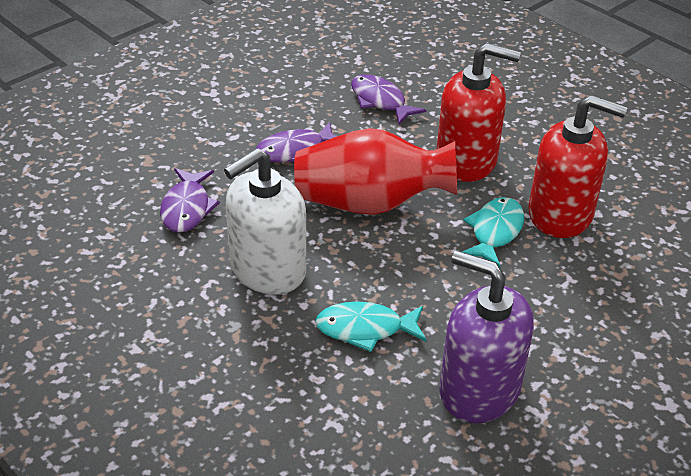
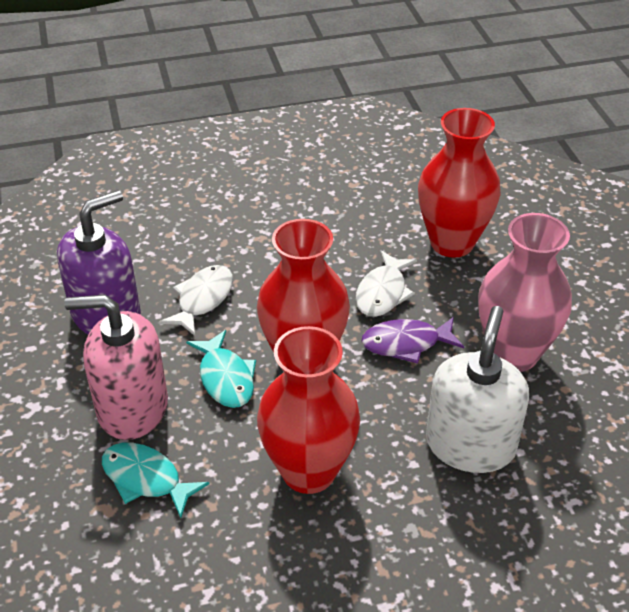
pink soap dispenser: 0 -> 1
pink vase: 0 -> 1
purple fish: 3 -> 1
red soap dispenser: 2 -> 0
red vase: 1 -> 3
white fish: 0 -> 2

